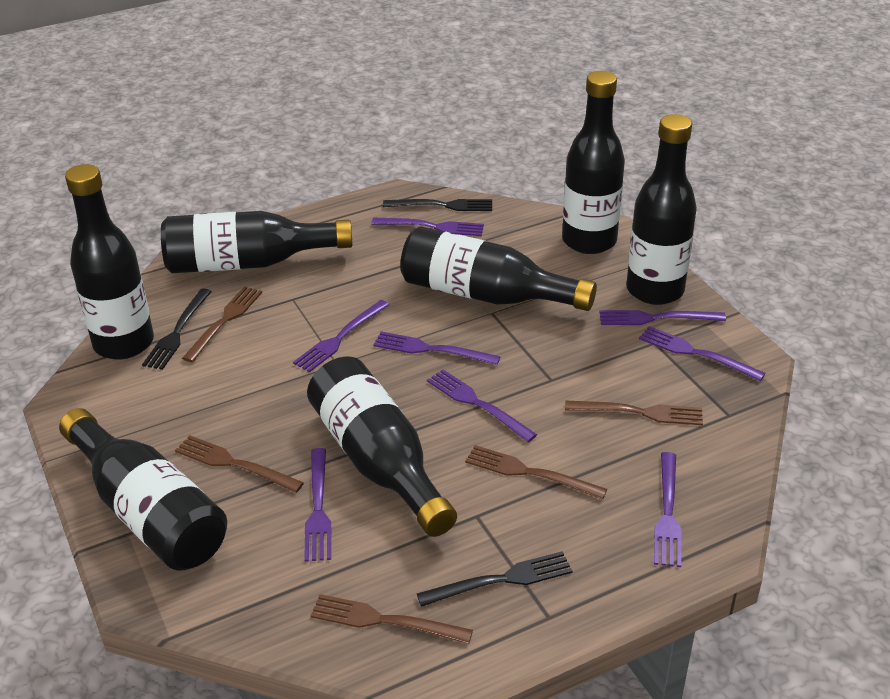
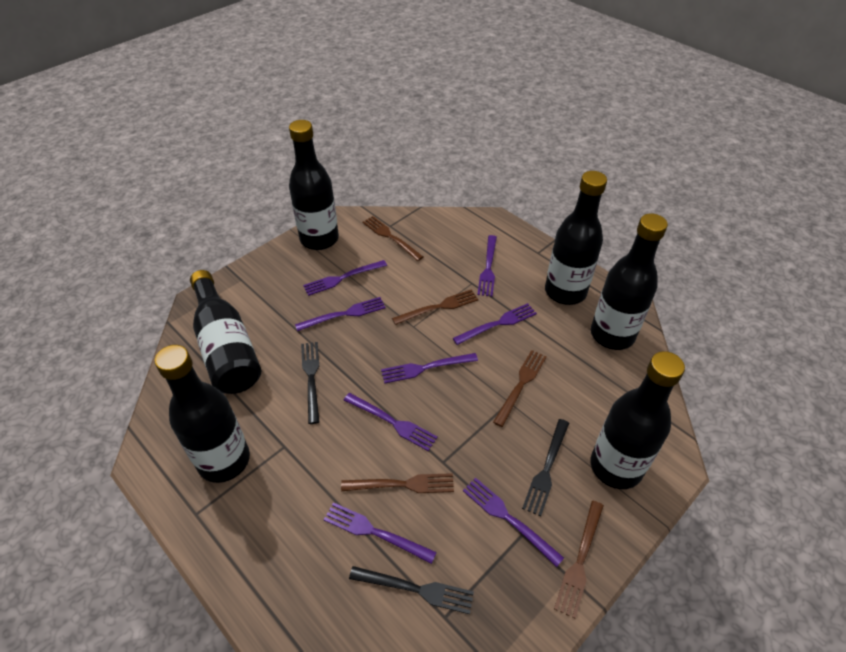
black bottle: 7 -> 6

